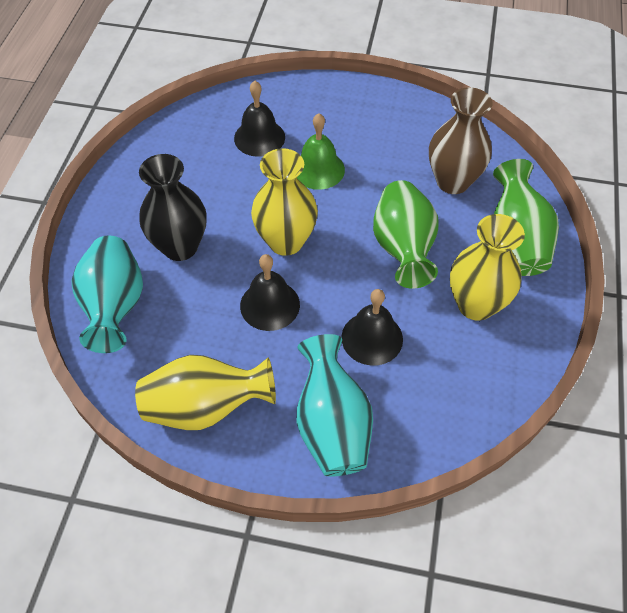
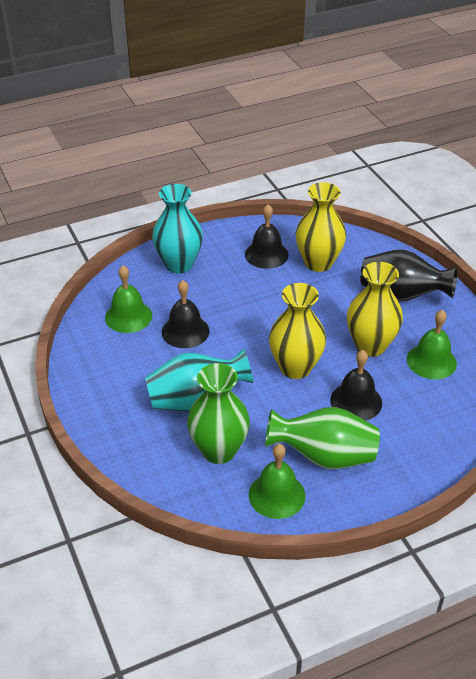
brown vase: 1 -> 0
green bell: 1 -> 3

